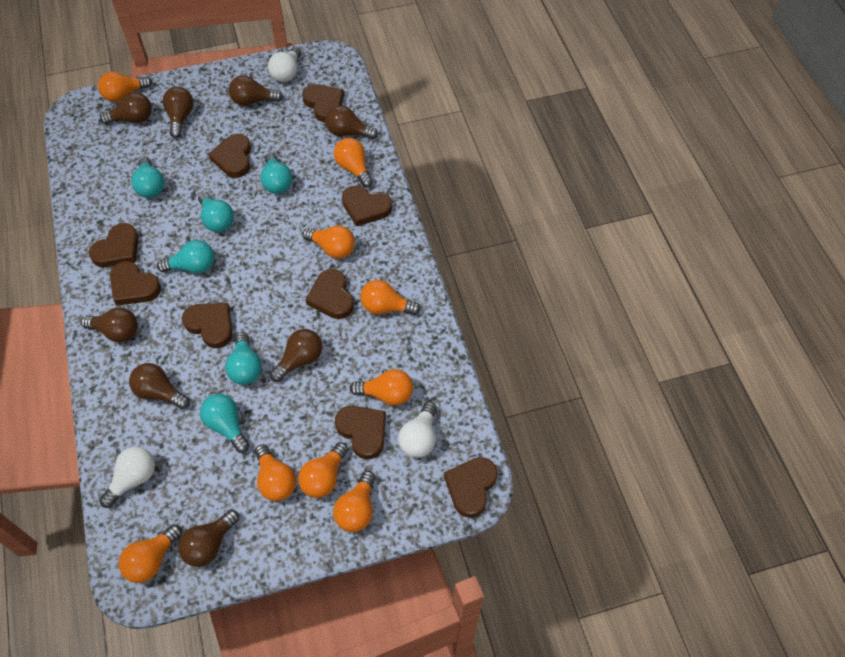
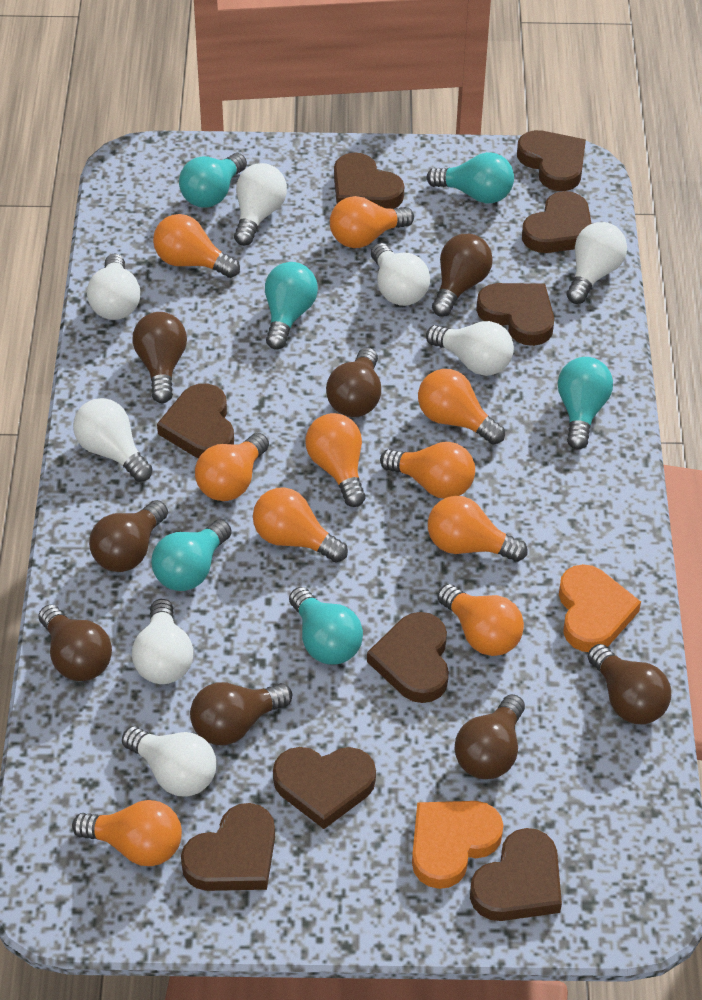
orange heart: 0 -> 2
orange light bulb: 9 -> 10
white light bulb: 3 -> 8

